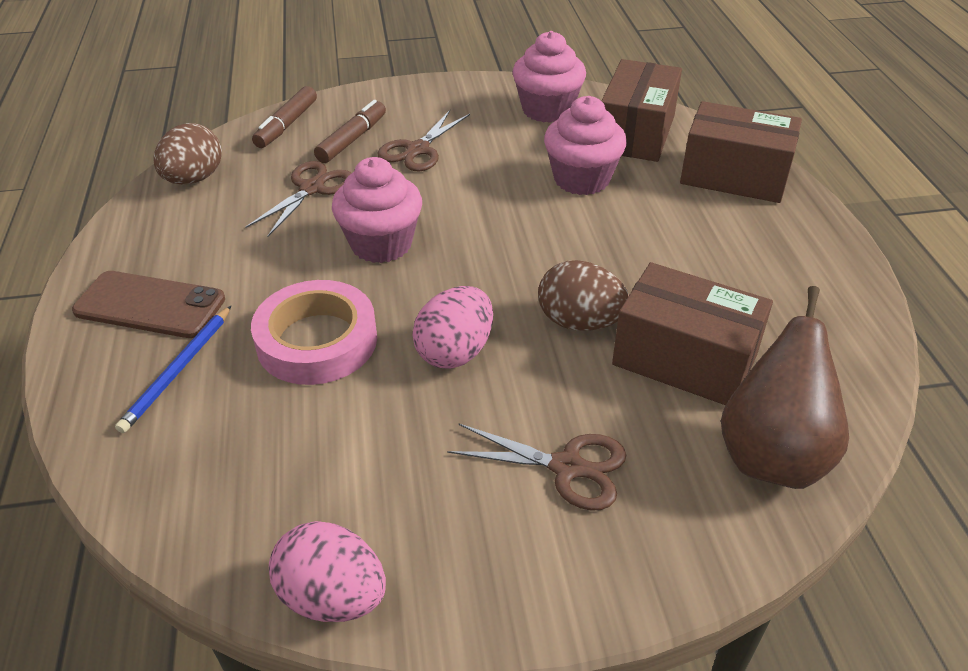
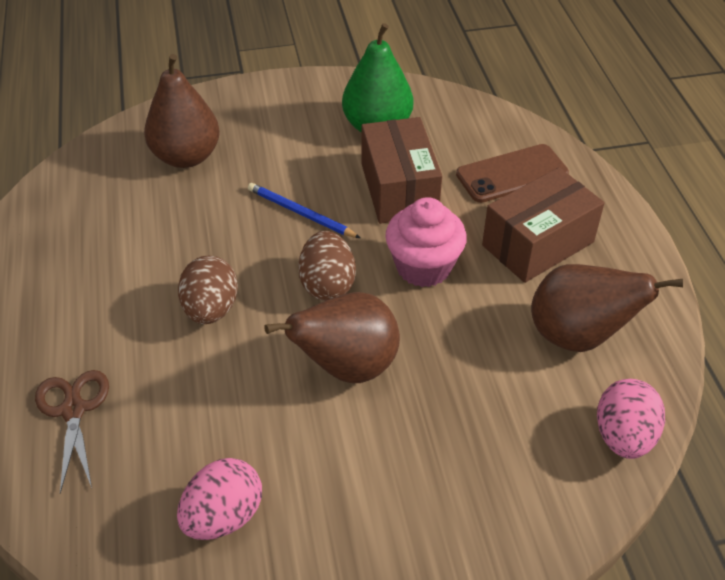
brown box: 3 -> 2
brown marker: 2 -> 0
brown pear: 1 -> 3
brown scissors: 3 -> 1
green pear: 0 -> 1
pink cupcake: 3 -> 1
pink tape: 1 -> 0

